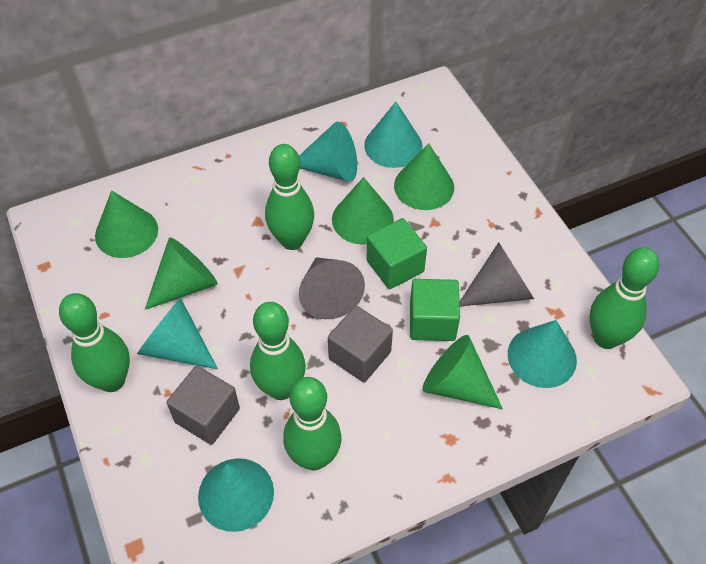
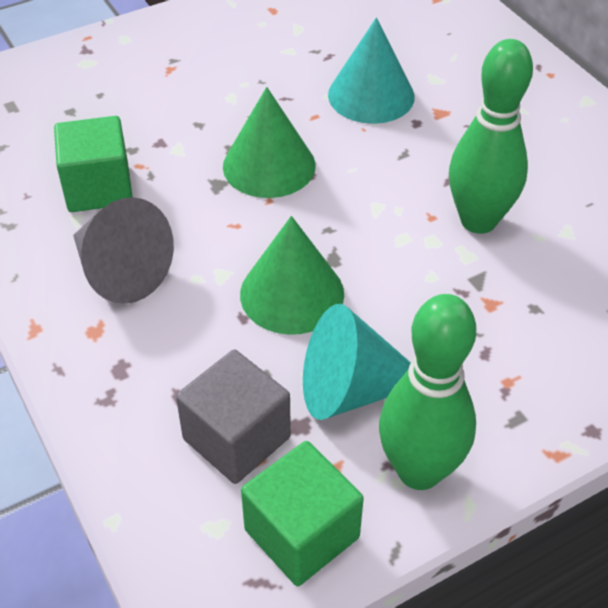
green bowling pin: 5 -> 2
green cone: 5 -> 2
grey cone: 2 -> 1
grey cube: 2 -> 1
turquoise cone: 5 -> 2

